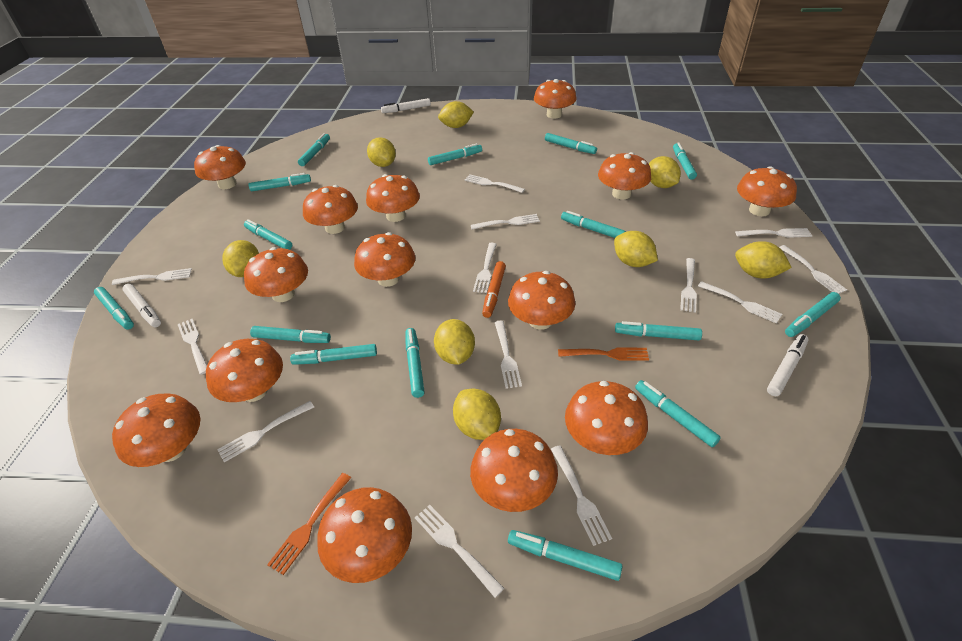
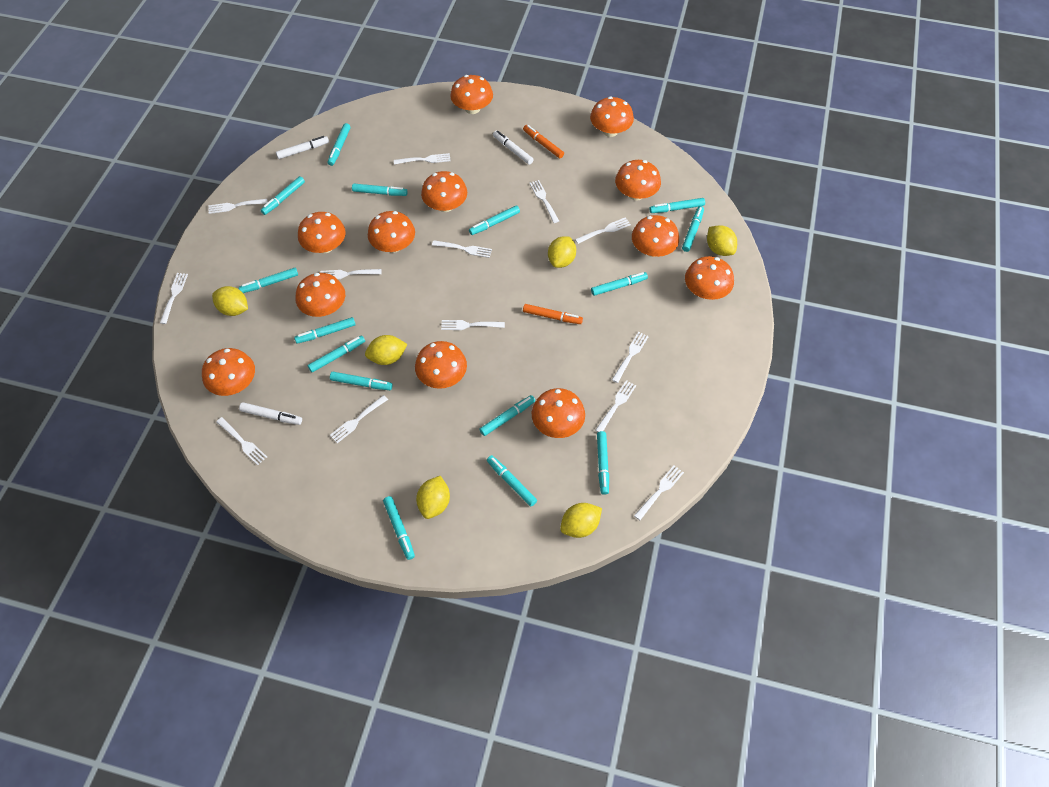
orange fork: 2 -> 0
orange marker: 1 -> 2
orange mushroom: 14 -> 12
yellow lemon: 8 -> 6

